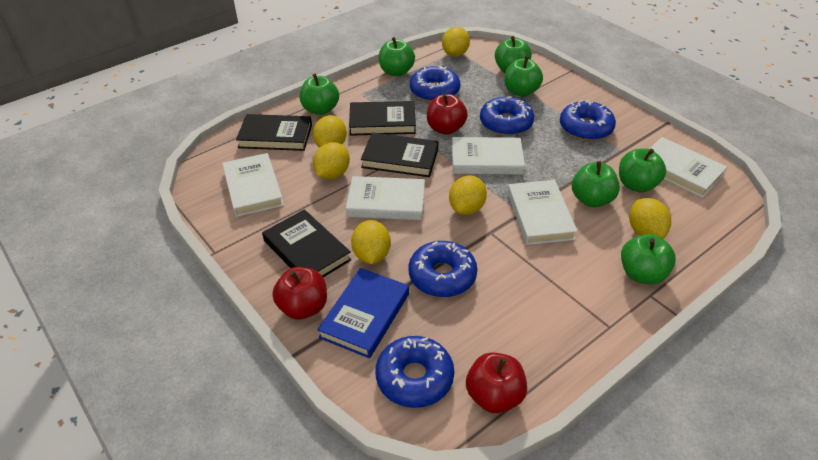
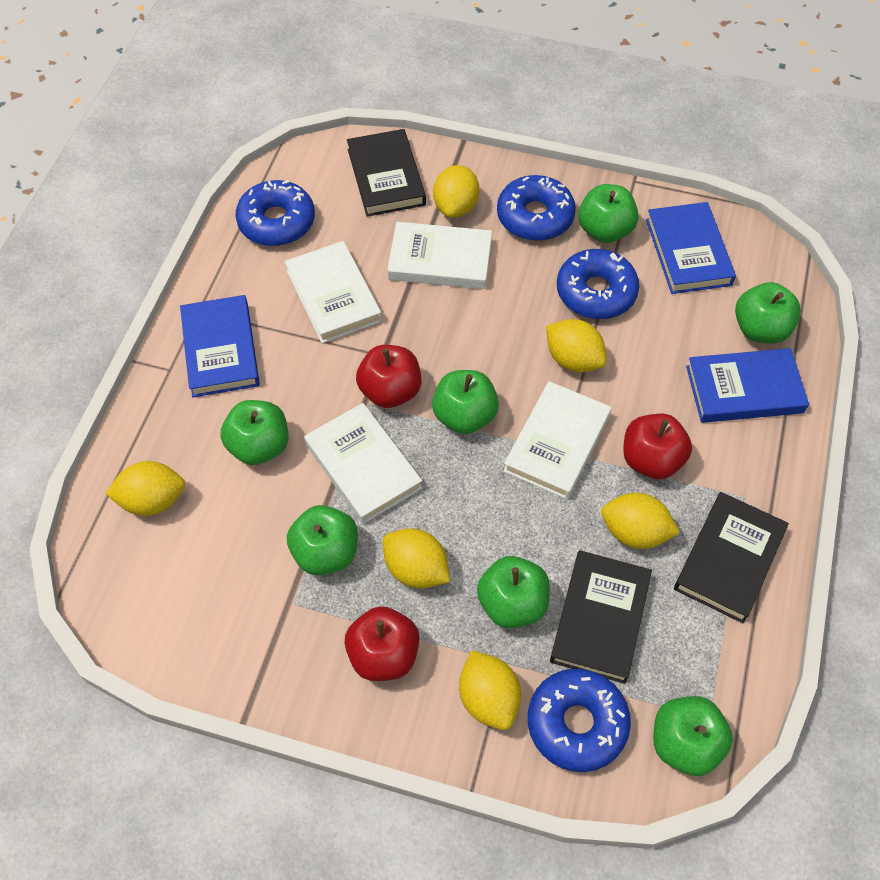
black book: 4 -> 3
blue book: 1 -> 3
blue donut: 5 -> 4
white book: 5 -> 4

